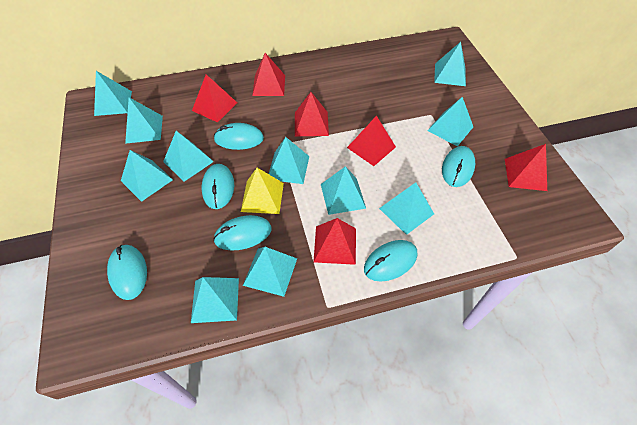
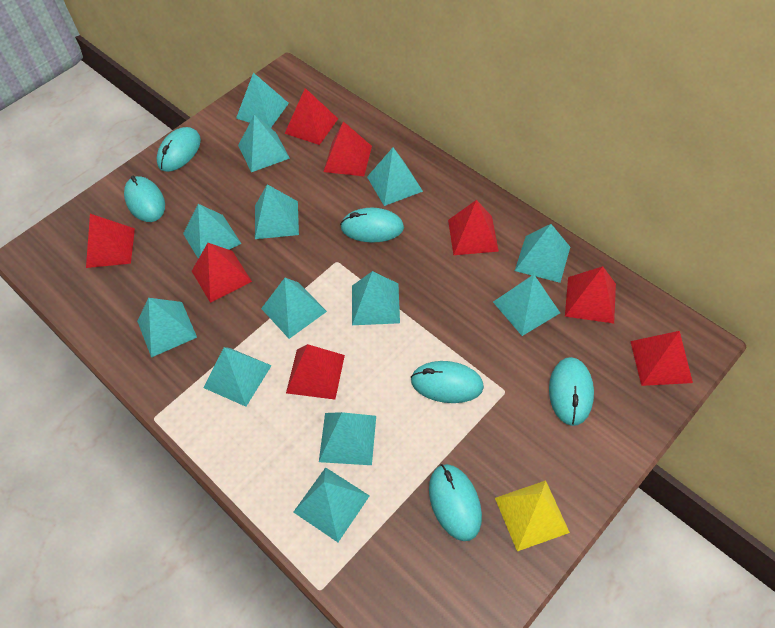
red pyramid: 6 -> 8
turquoise pyramid: 11 -> 13

